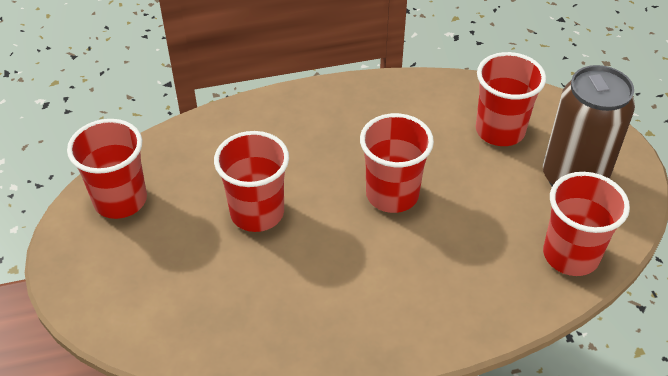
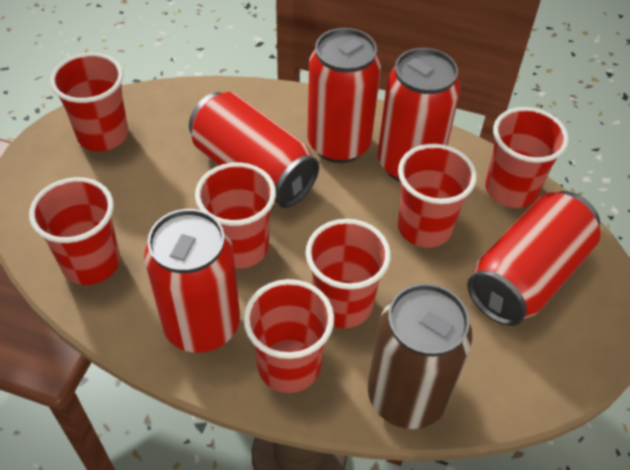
red can: 0 -> 5
red cup: 5 -> 7

